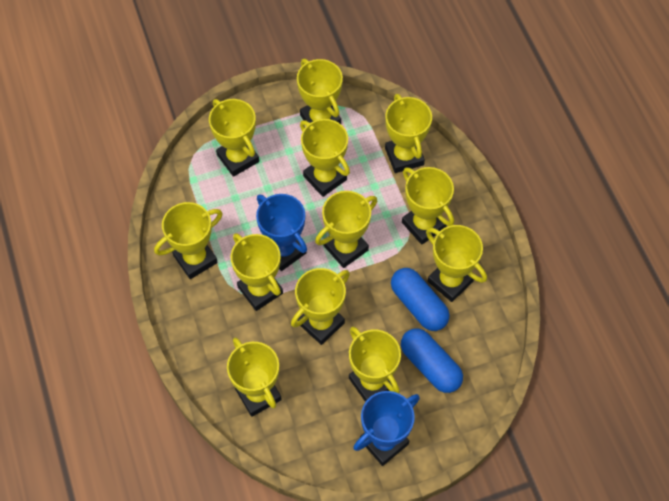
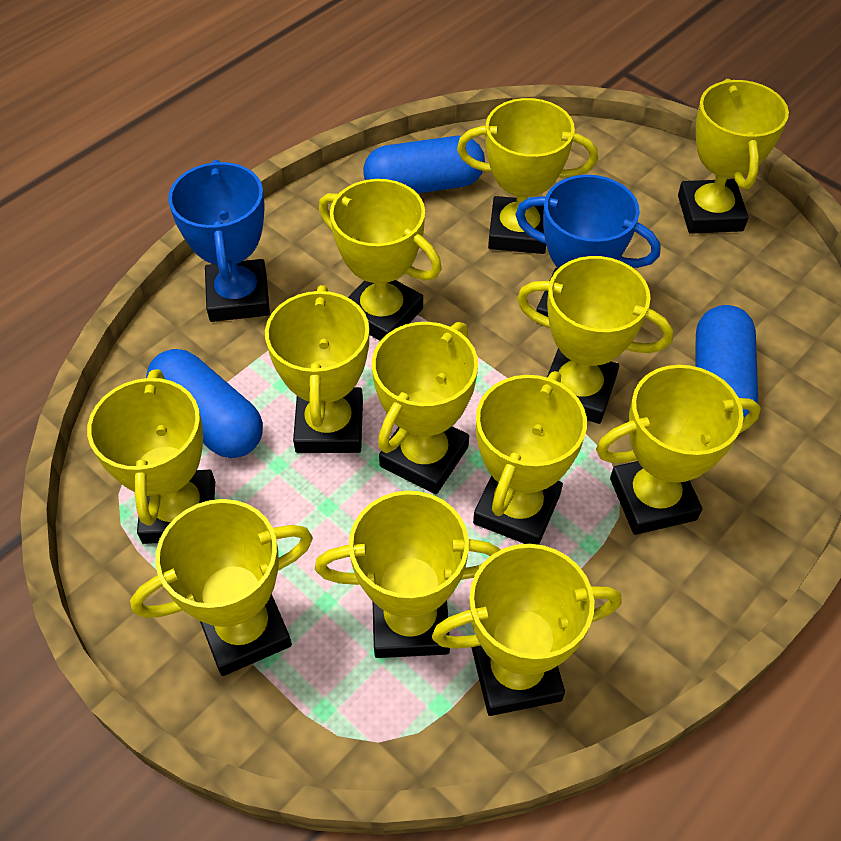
blue capsule: 2 -> 3

